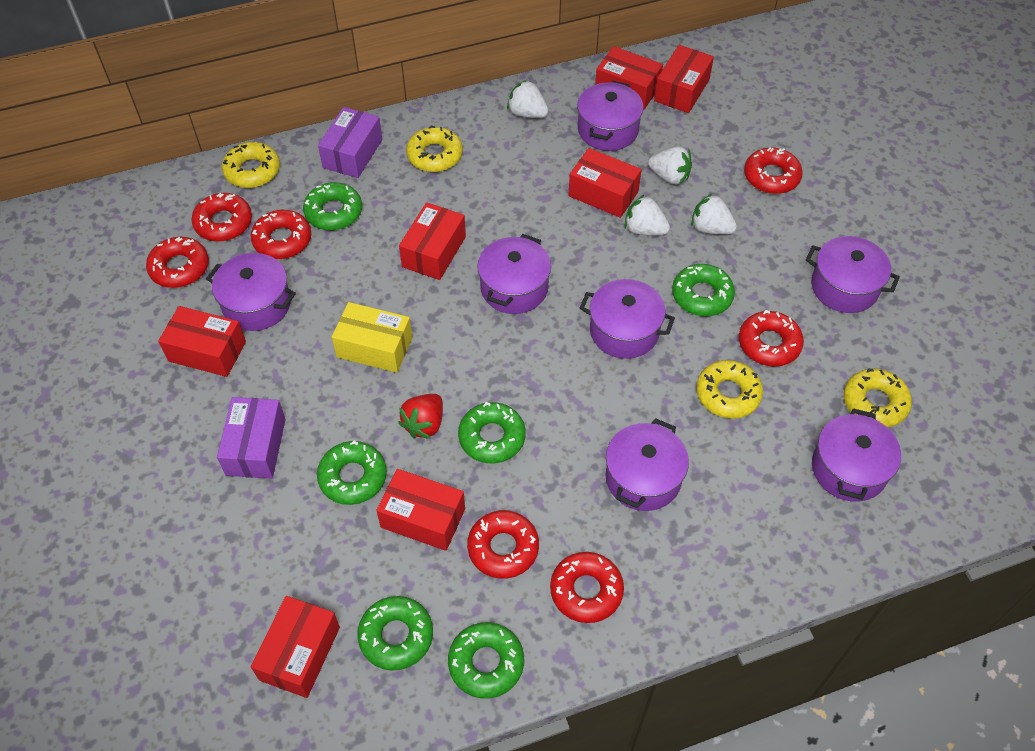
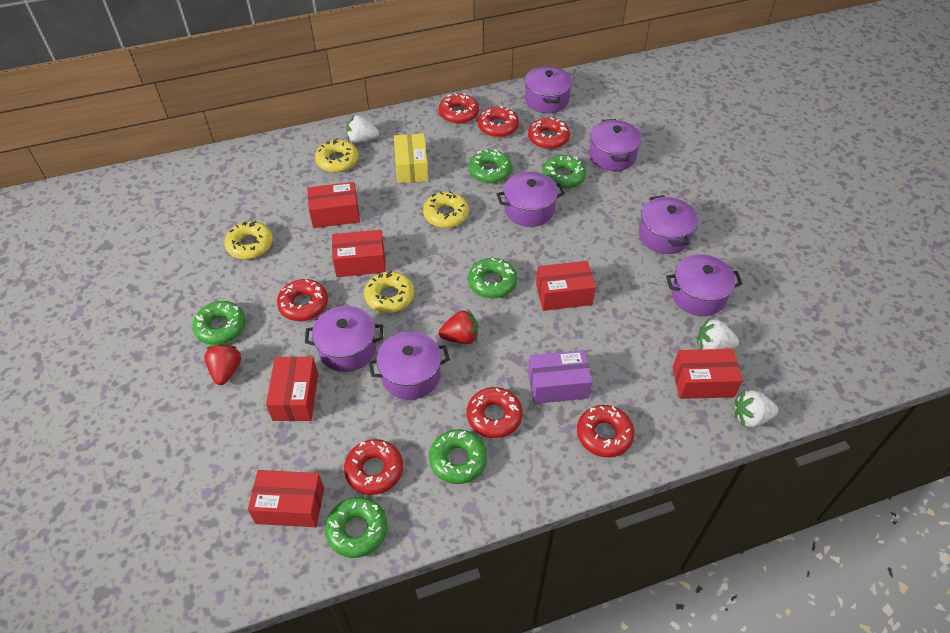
purple box: 2 -> 1
red box: 7 -> 6
red strawberry: 1 -> 2
white strawberry: 4 -> 3

